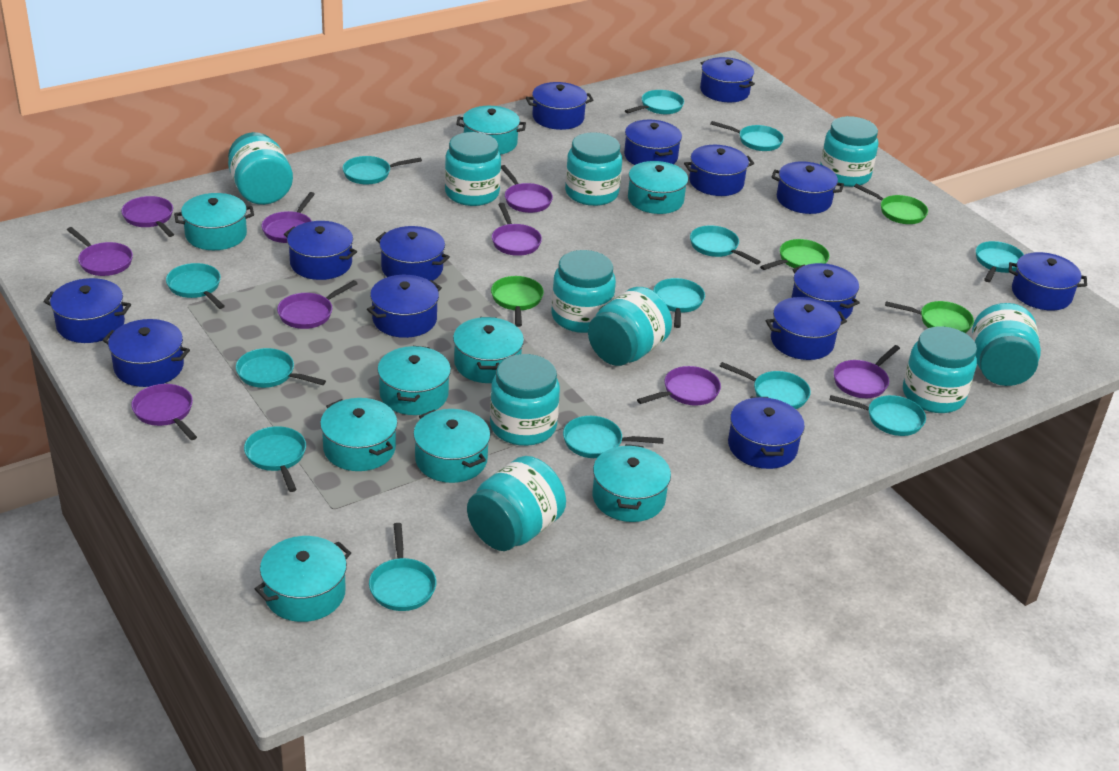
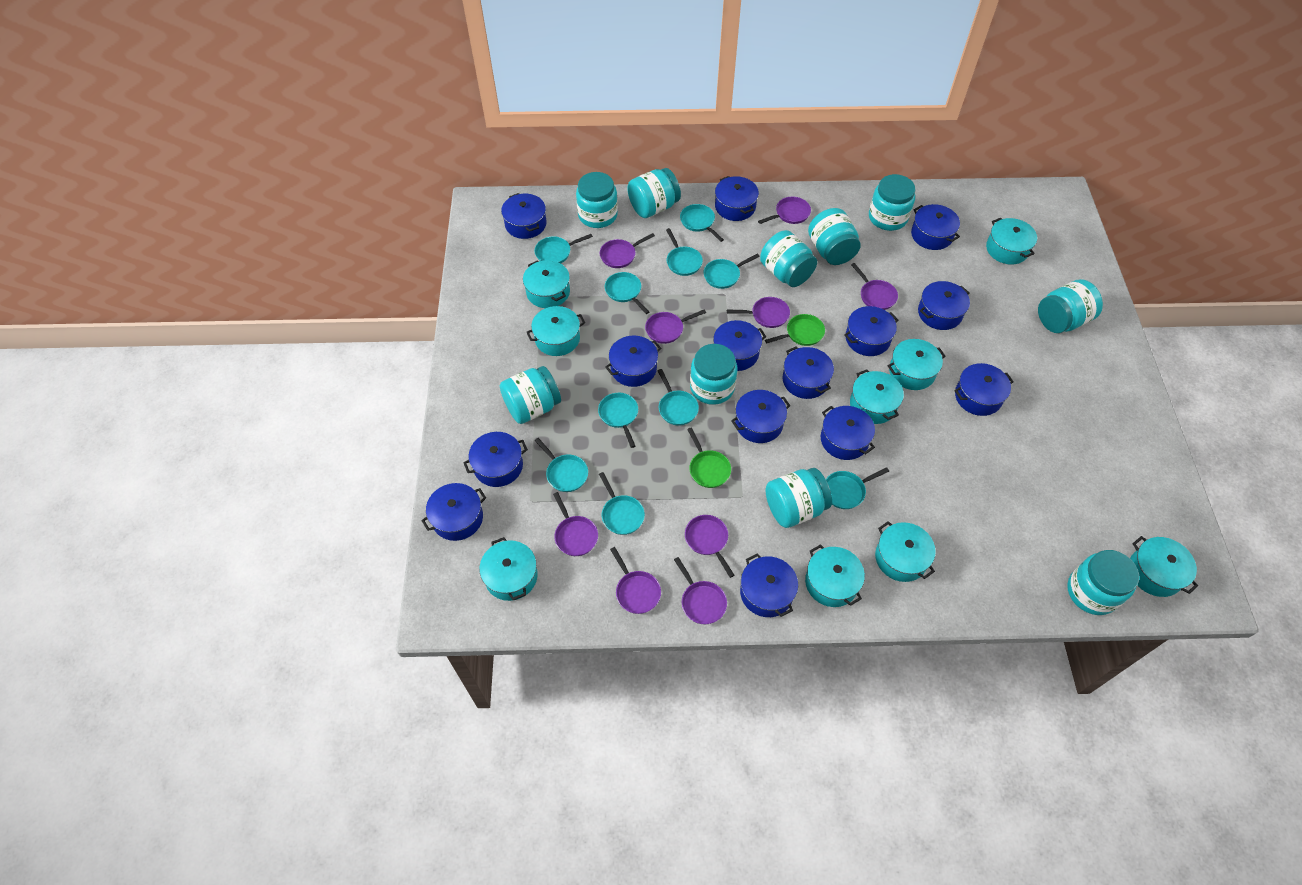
green pan: 4 -> 2
turquoise pan: 13 -> 10

